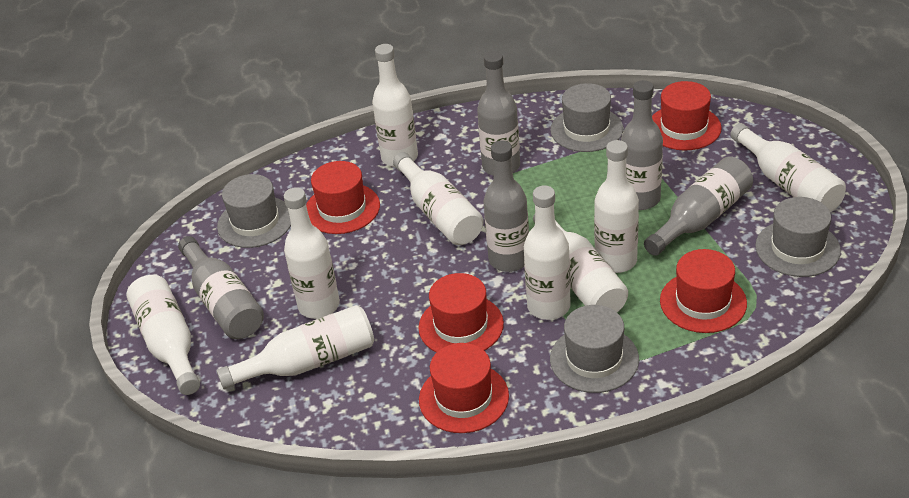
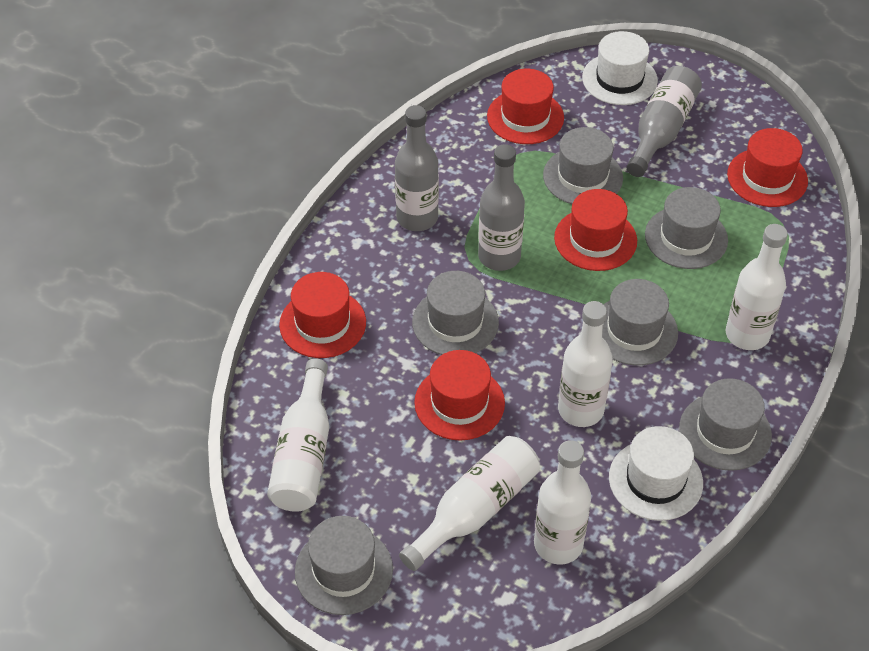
grey bottle: 5 -> 3
grey hat: 4 -> 6
white bottle: 9 -> 5
white hat: 0 -> 2

